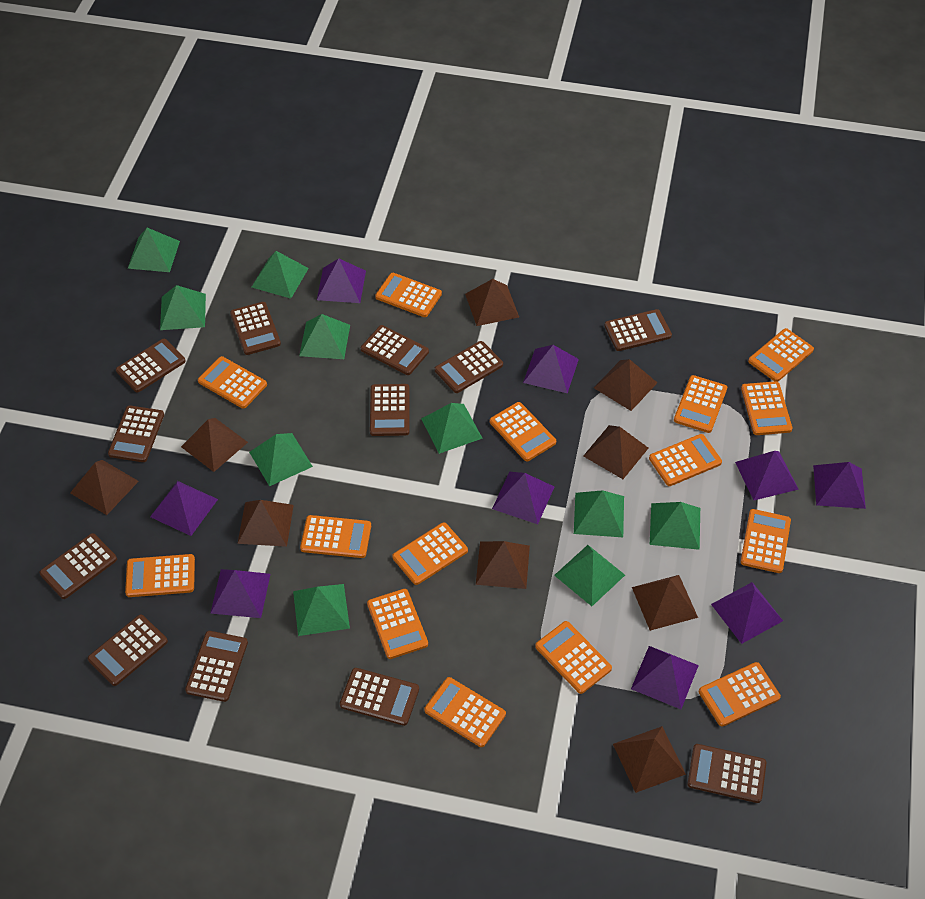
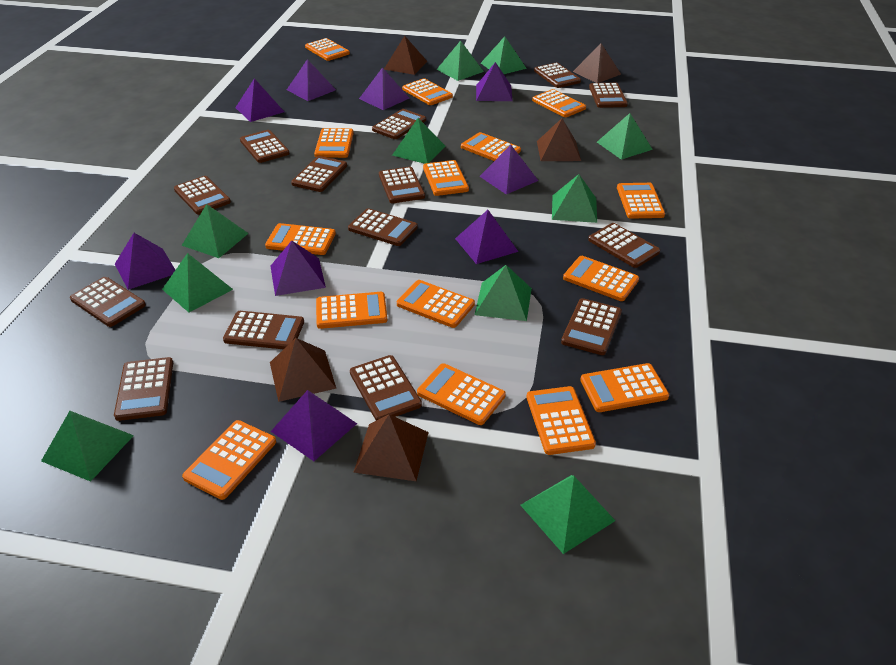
brown calculator: 12 -> 14
brown pyramid: 9 -> 5

